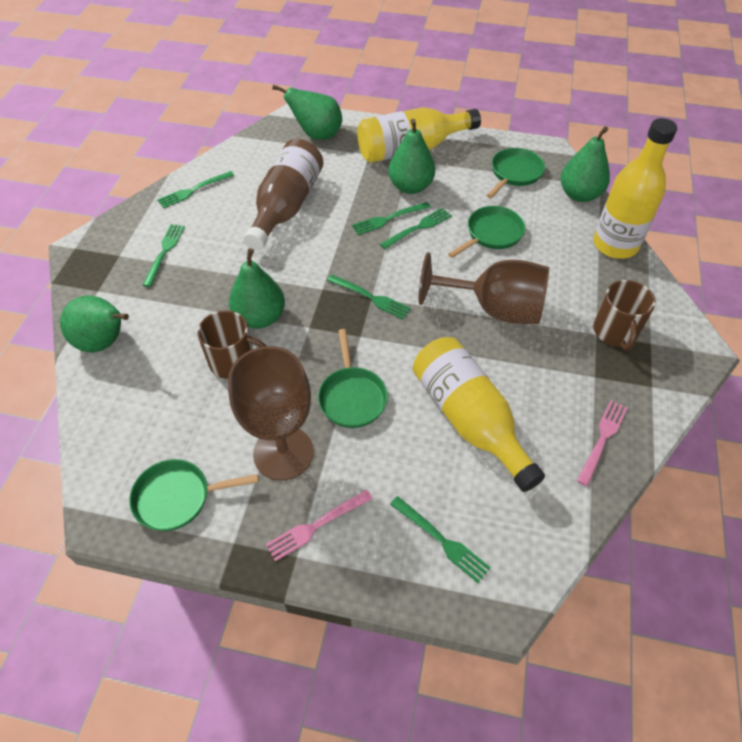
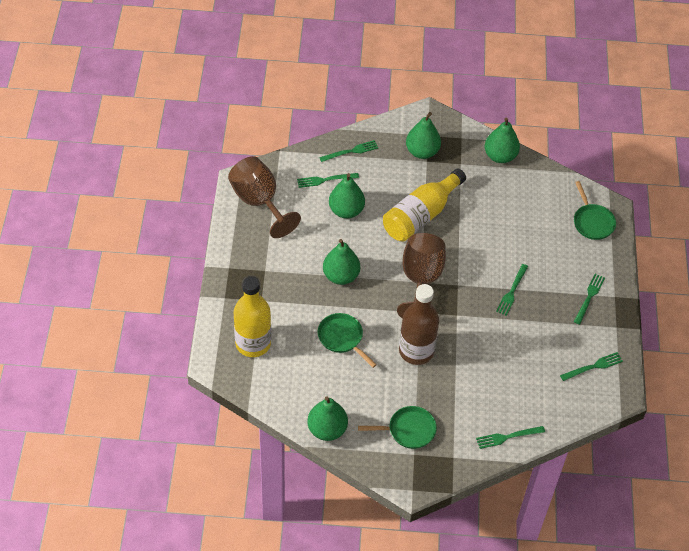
brown mug: 2 -> 0
green pan: 4 -> 3
pink fork: 2 -> 0
yellow bottle: 3 -> 2

